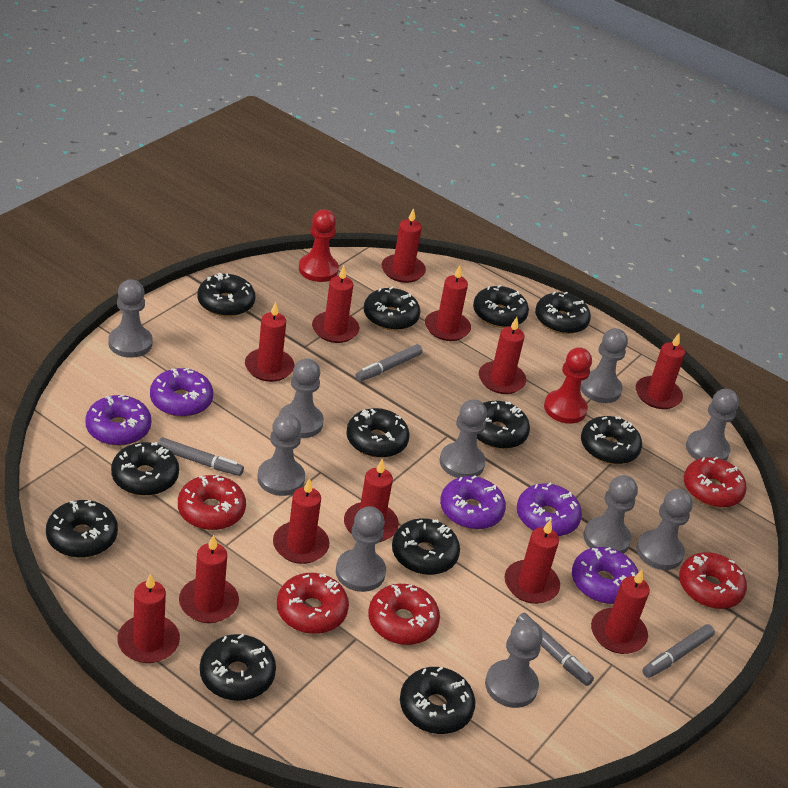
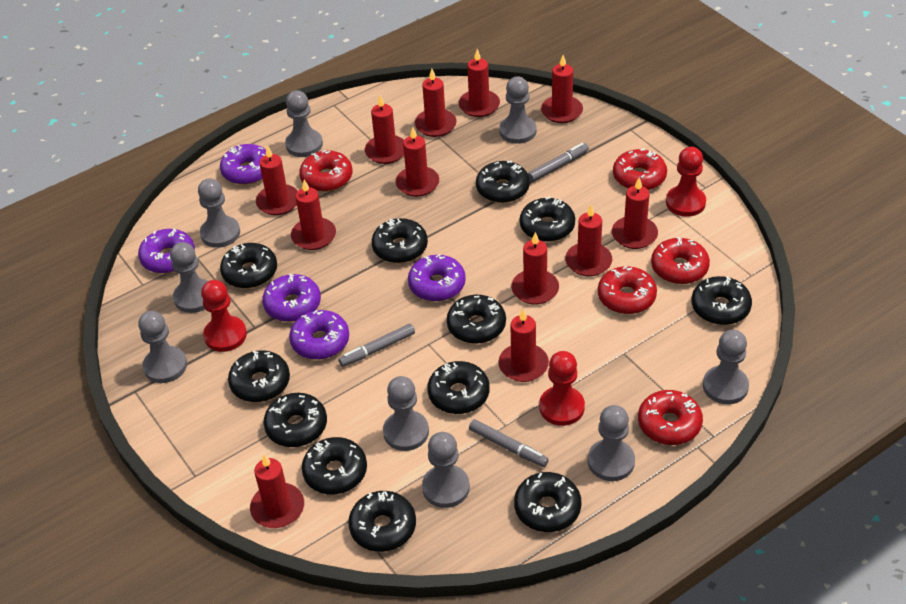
grey marker: 4 -> 3
grey pawn: 10 -> 9
red pawn: 2 -> 3

